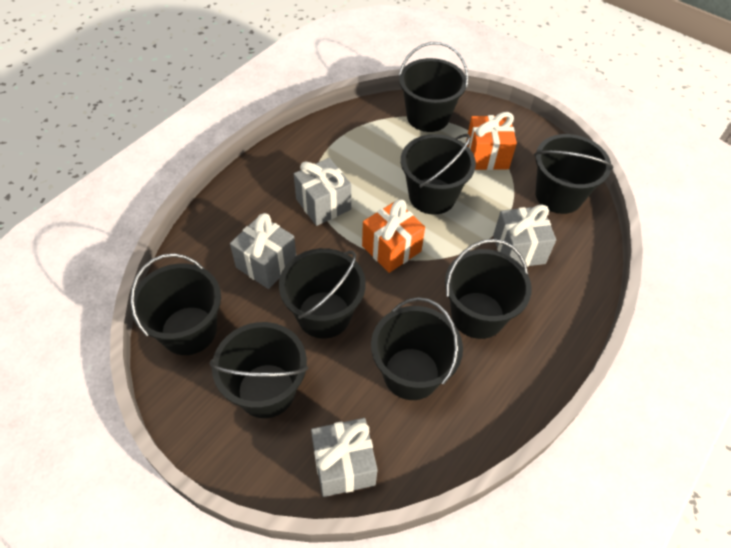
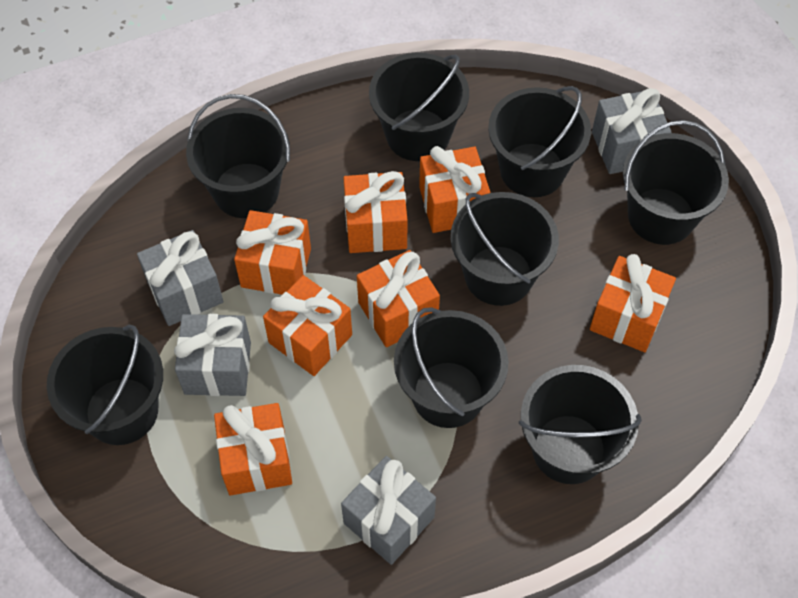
orange gift: 2 -> 7

